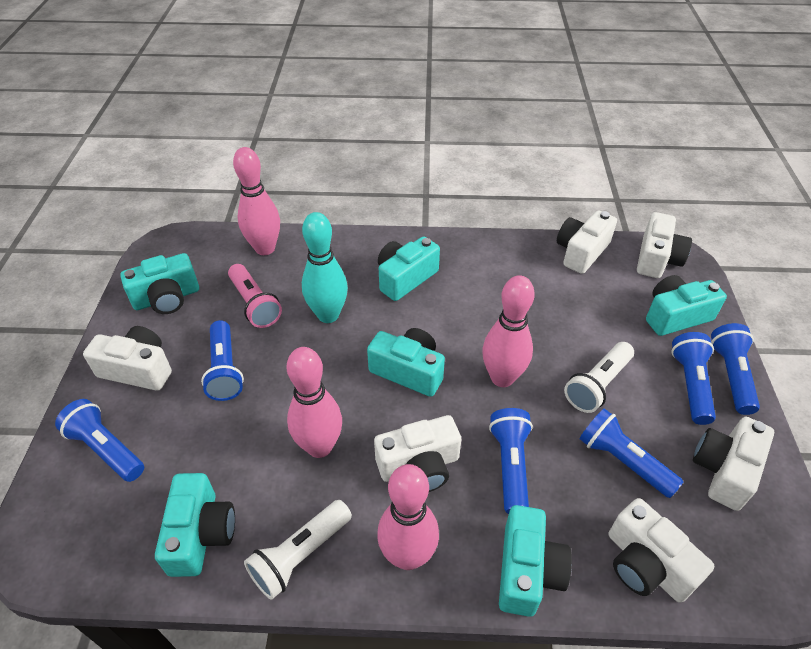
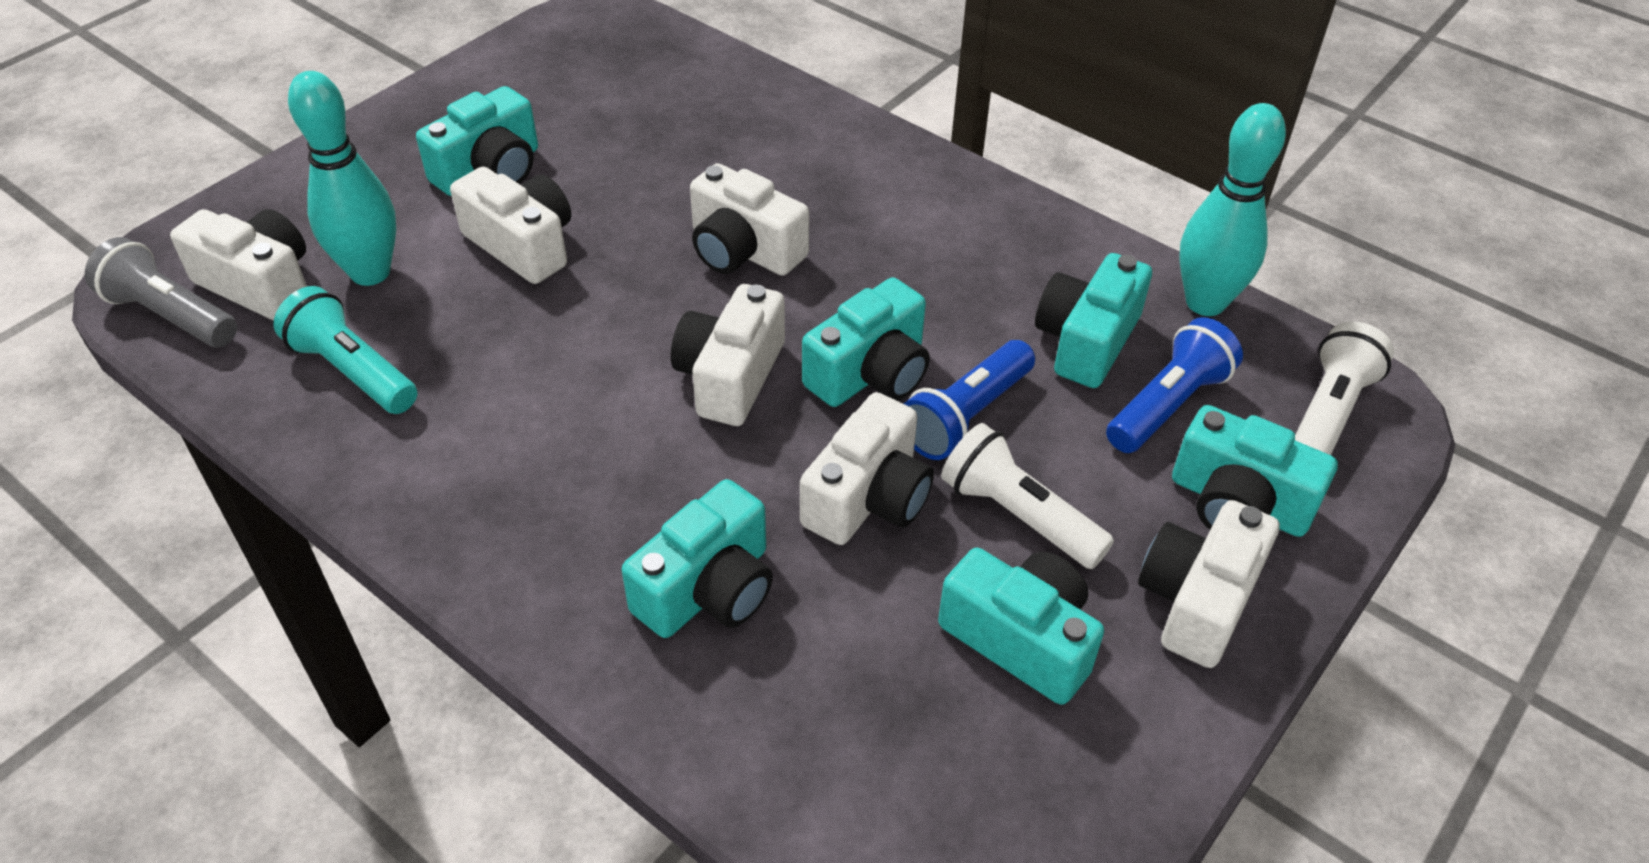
blue flashlight: 6 -> 2
grey flashlight: 0 -> 1
pink bowling pin: 4 -> 0
pink flashlight: 1 -> 0
turquoise bowling pin: 1 -> 2
turquoise flashlight: 0 -> 1

